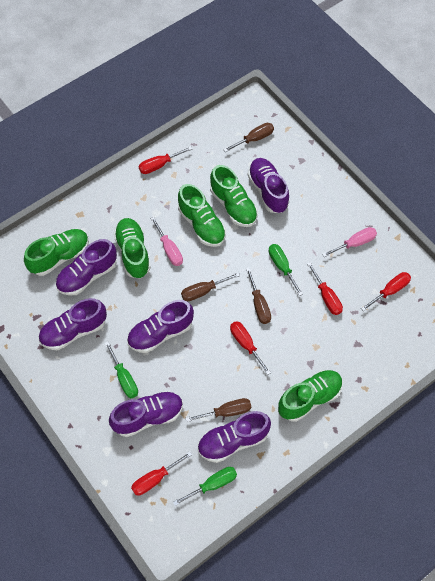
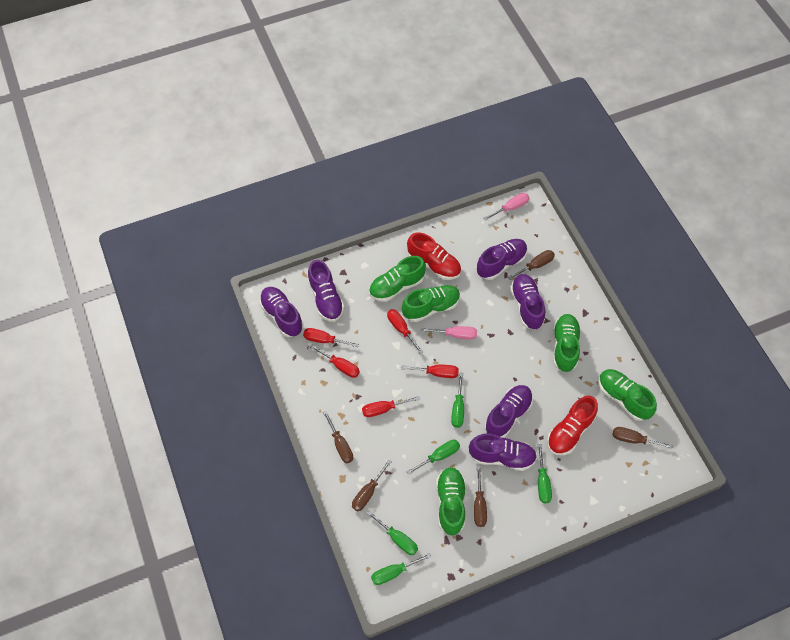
brown screwdriver: 4 -> 5
green screwdriver: 3 -> 5
red shoe: 0 -> 2

